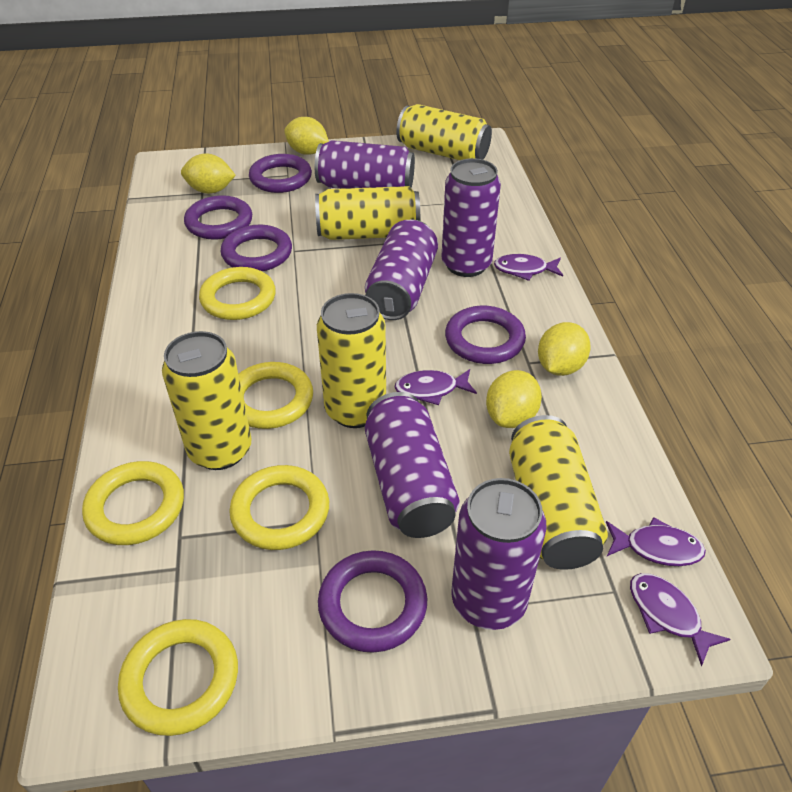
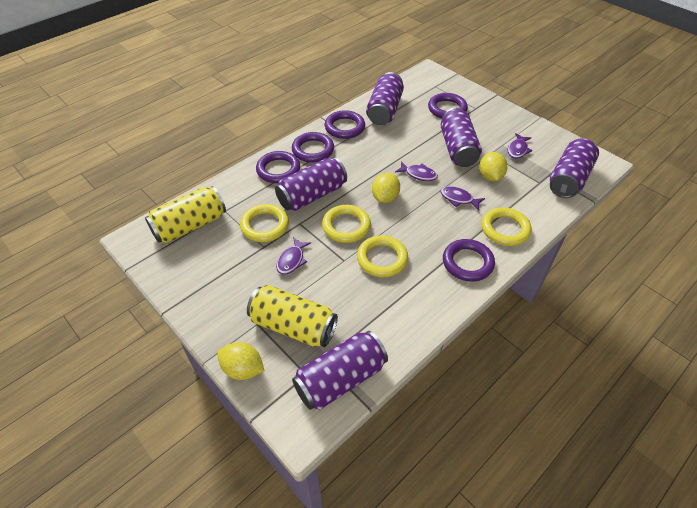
yellow can: 5 -> 2
yellow lemon: 4 -> 3
yellow ring: 5 -> 4

